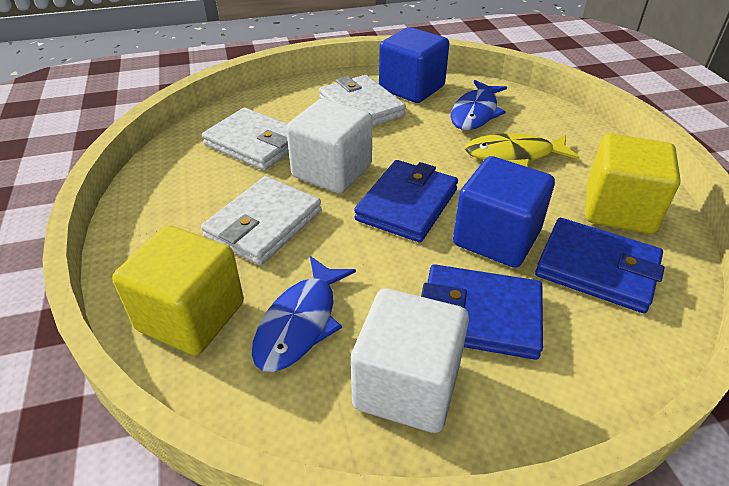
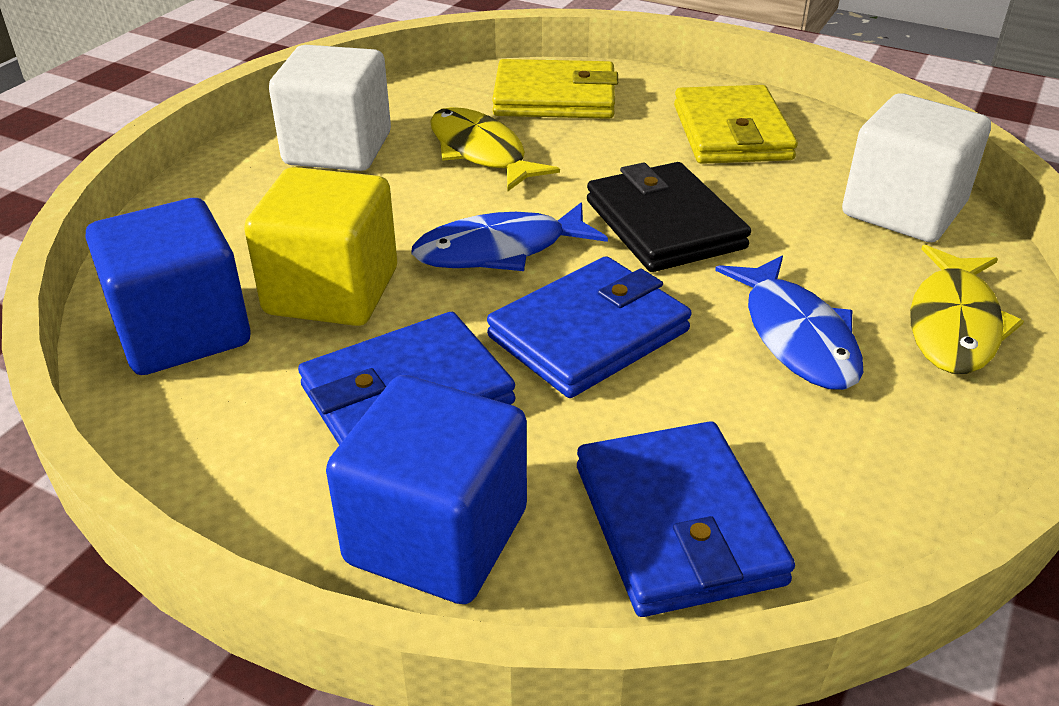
black wallet: 0 -> 1
white wallet: 3 -> 0
yellow cube: 2 -> 1
yellow fish: 1 -> 2
yellow wallet: 0 -> 2

